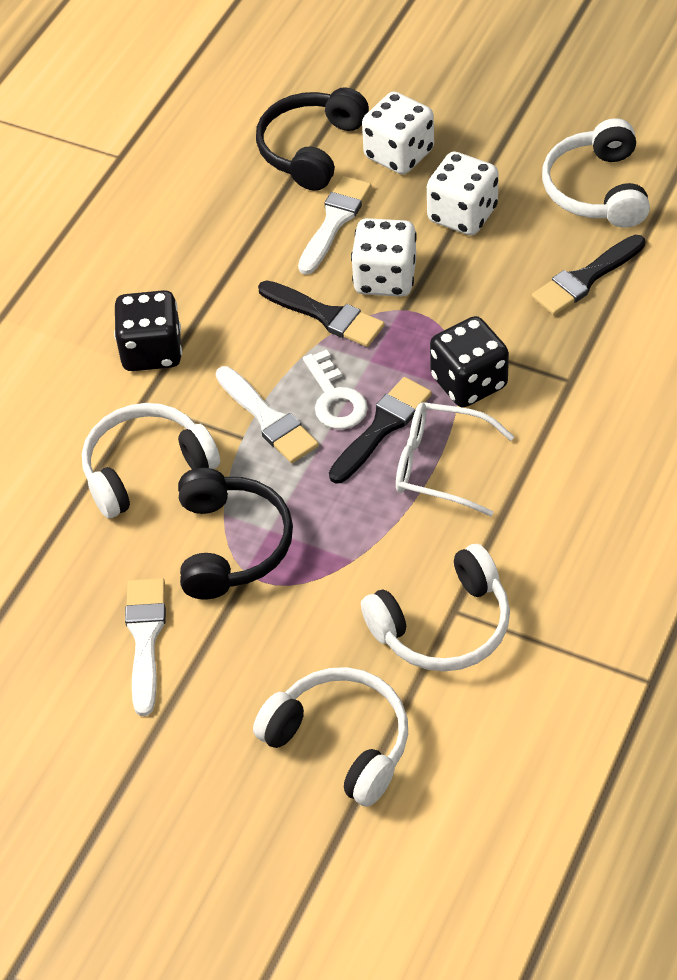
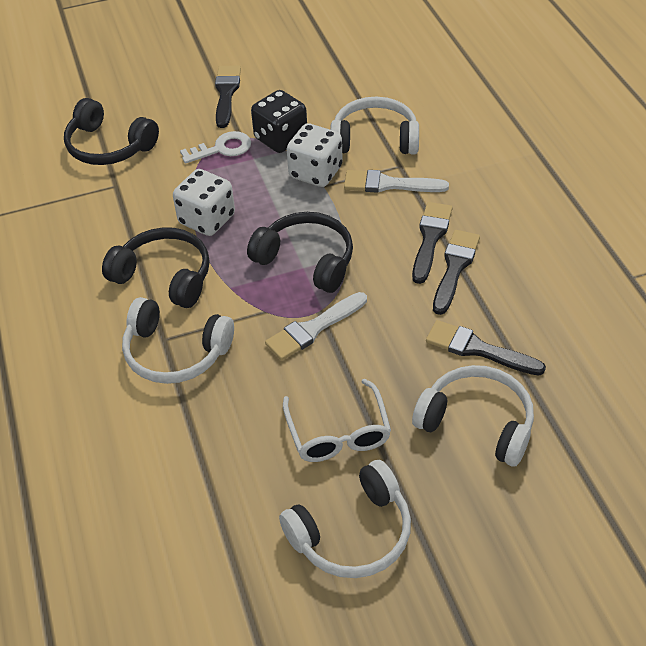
black brush: 3 -> 4
black dice: 2 -> 1
black headphones: 2 -> 3
white brush: 3 -> 2
white dice: 3 -> 2

